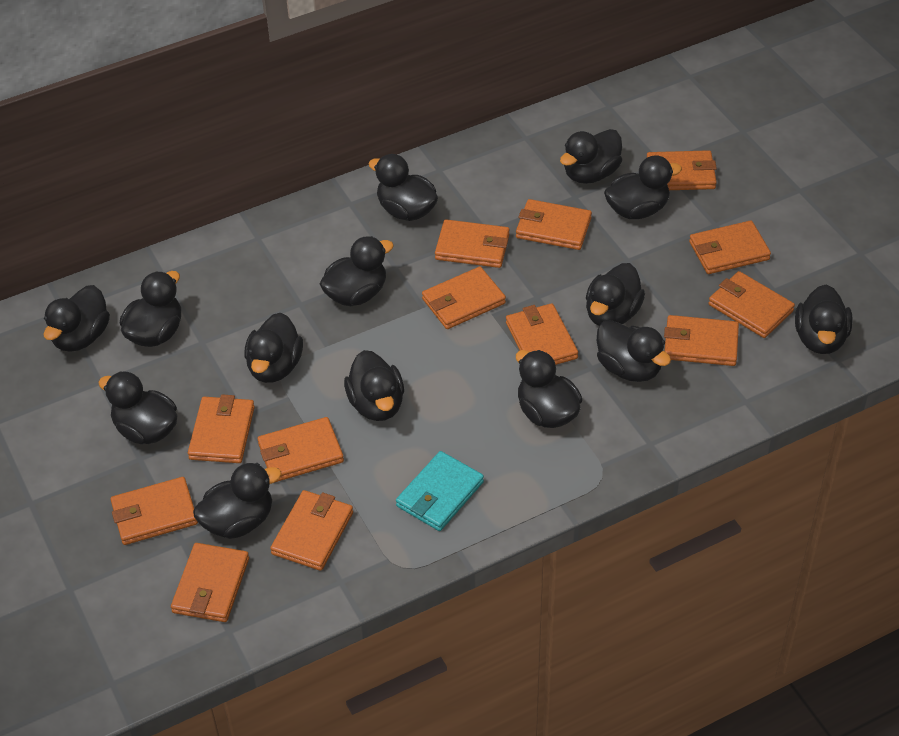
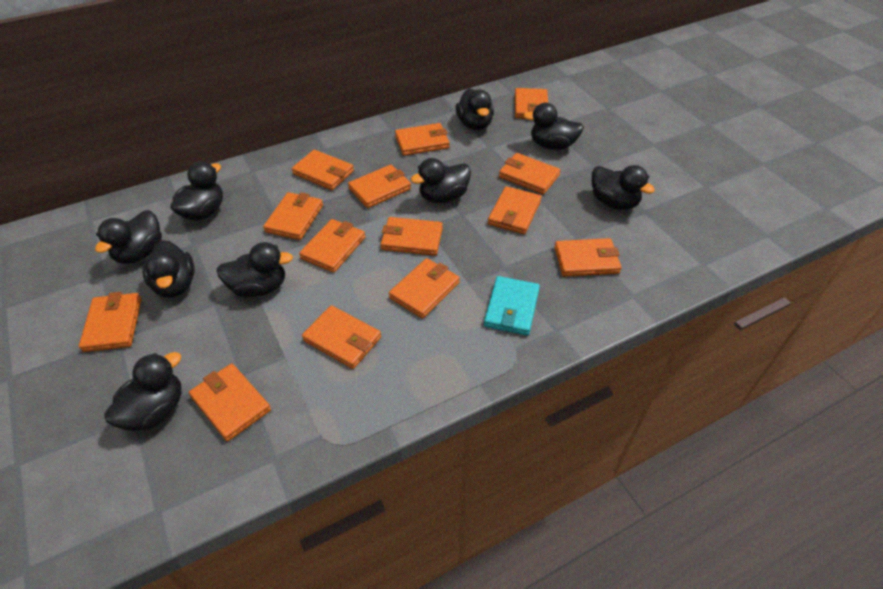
black duck: 14 -> 9
orange wallet: 13 -> 14

